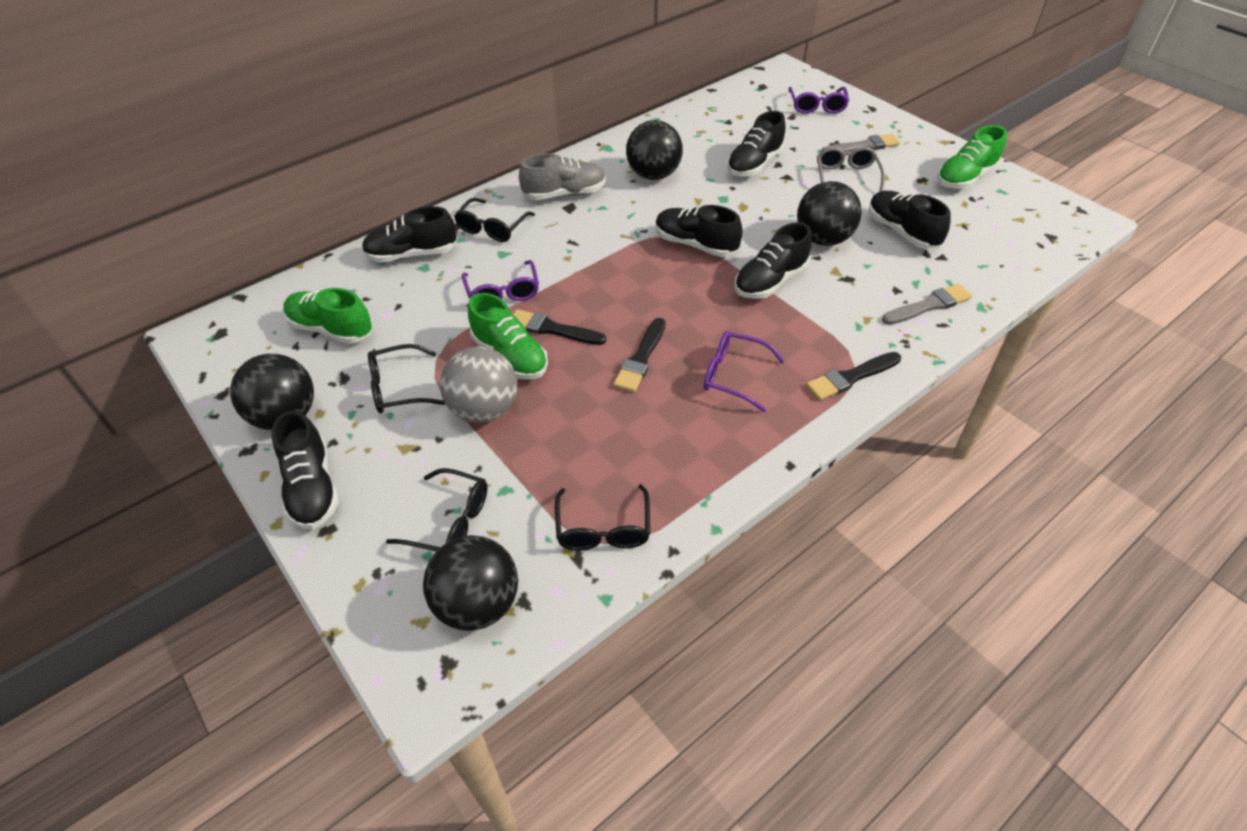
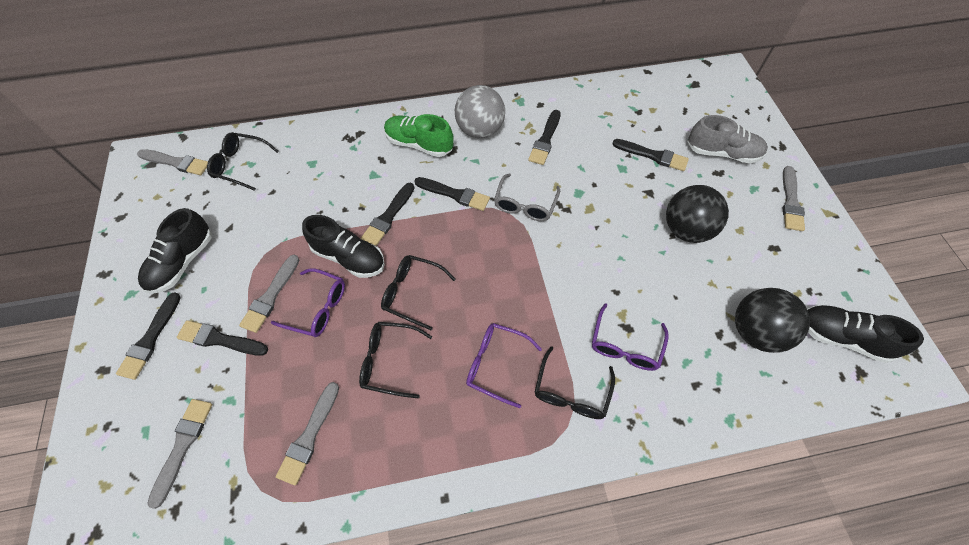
black ball: 4 -> 2
black brush: 3 -> 6
black shoe: 6 -> 3
green shoe: 3 -> 1
grey brush: 2 -> 5

